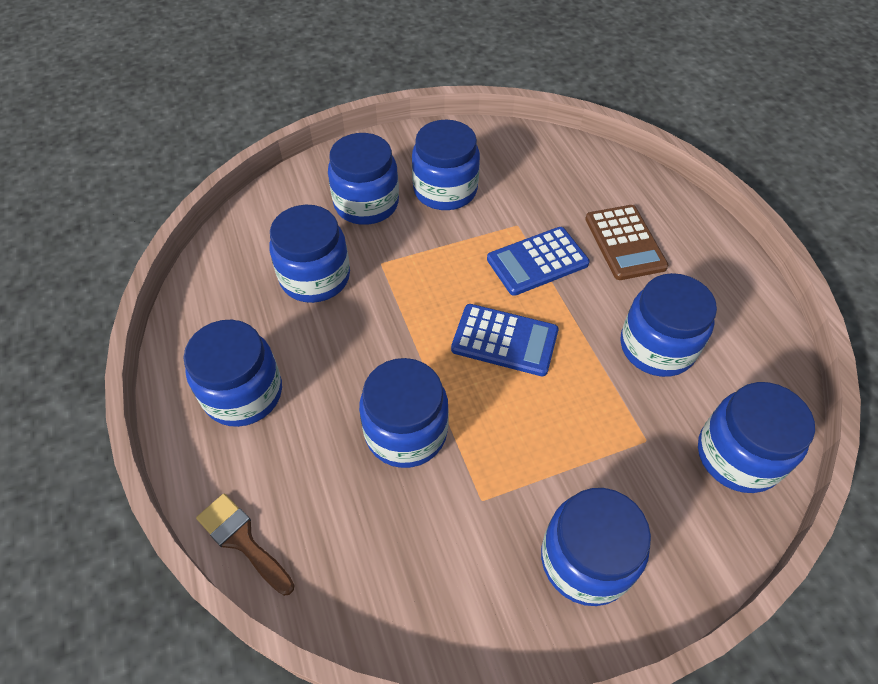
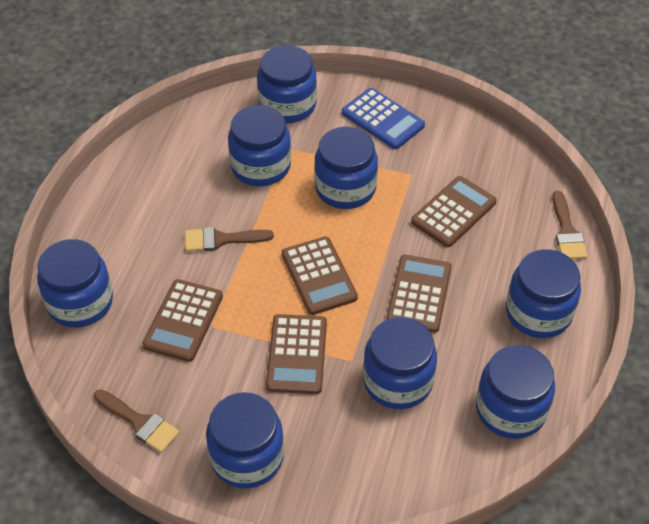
blue calculator: 2 -> 1
brown brush: 1 -> 3
brown calculator: 1 -> 5

